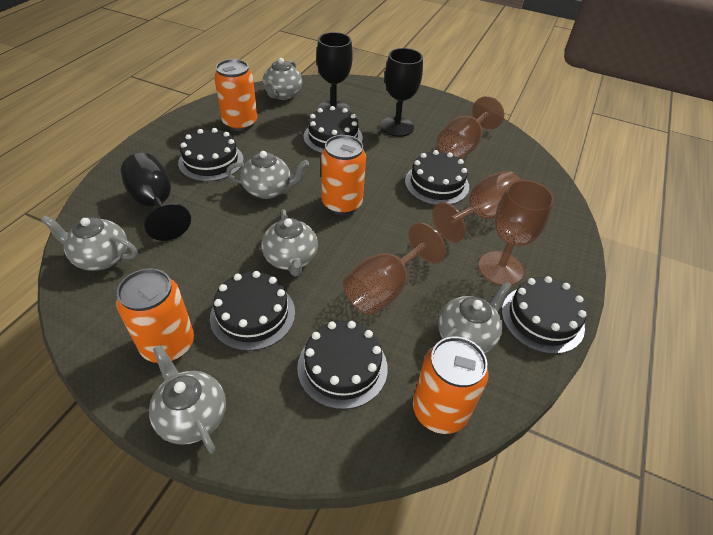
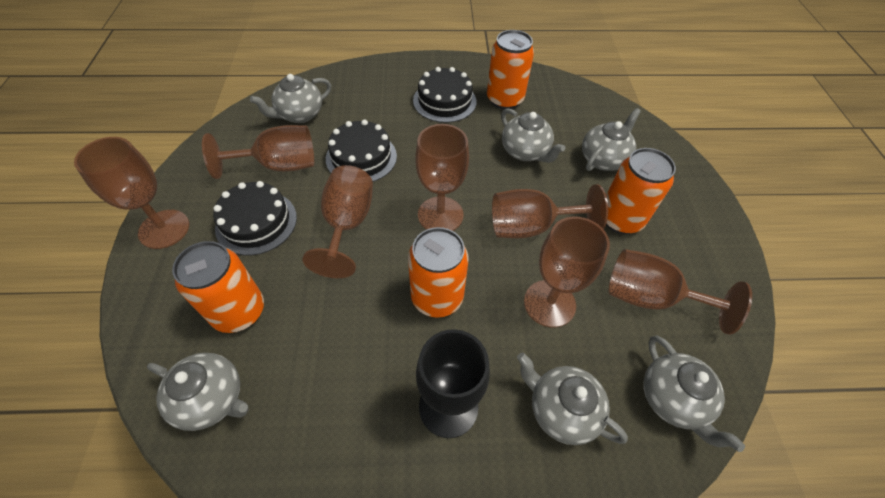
black cake: 6 -> 3
black goblet: 3 -> 1
brown goblet: 4 -> 7

